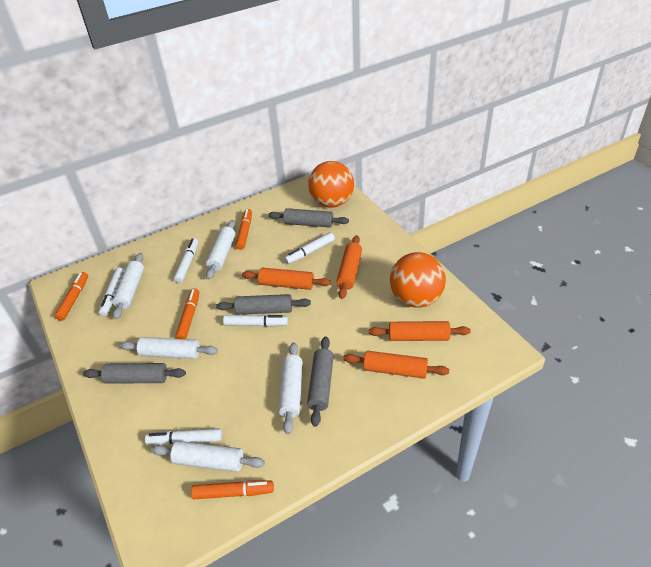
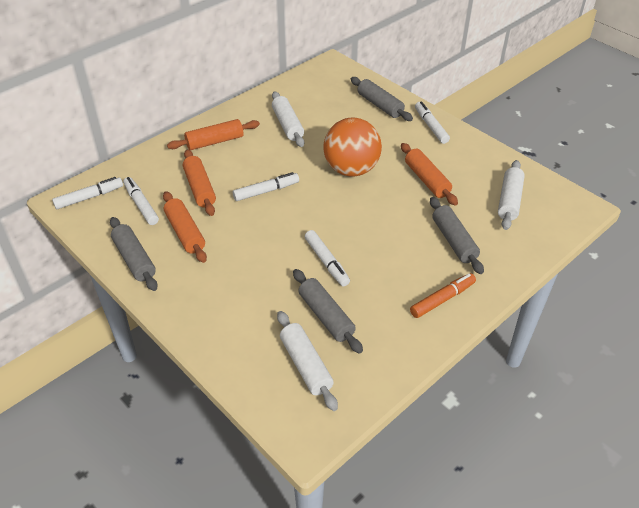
orange ball: 2 -> 1
orange marker: 4 -> 1
white rolling pin: 5 -> 3

